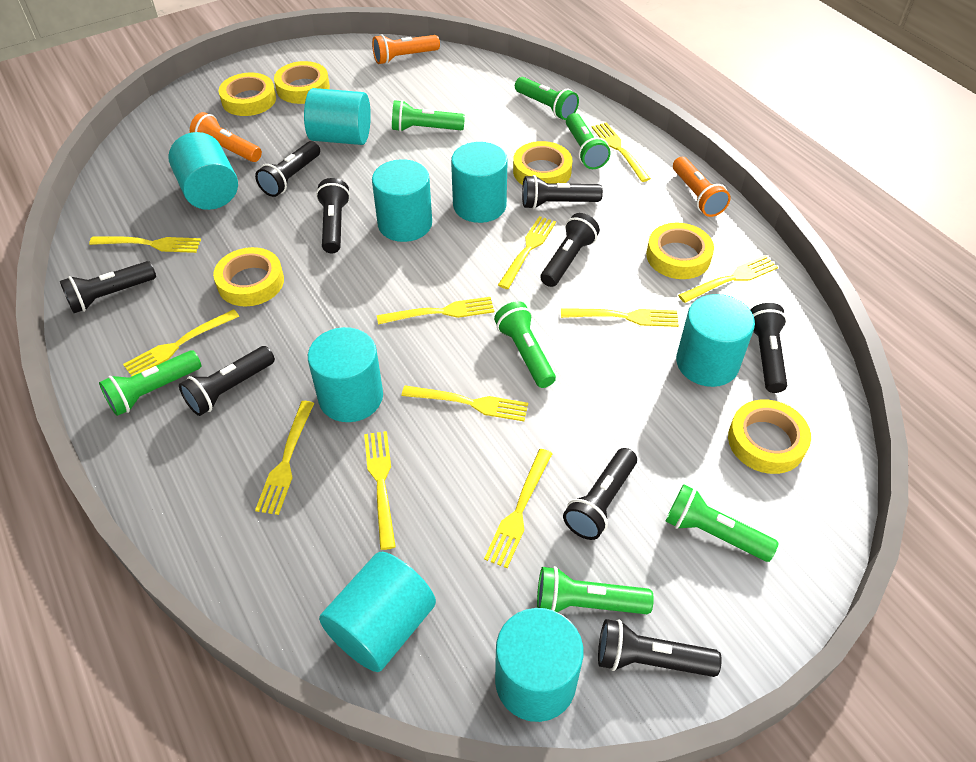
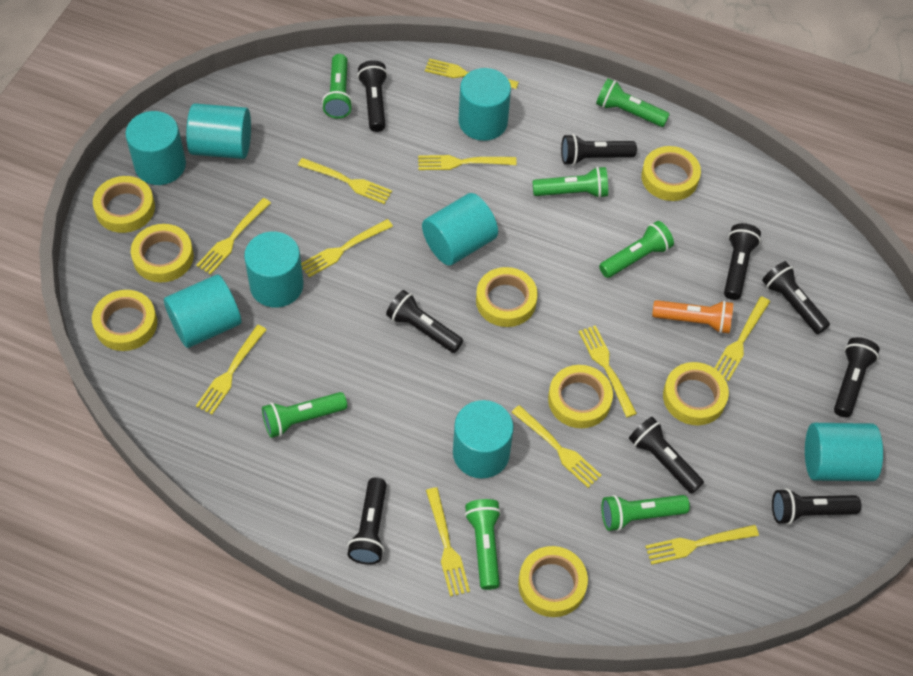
orange flashlight: 3 -> 1
yellow tape: 6 -> 8

